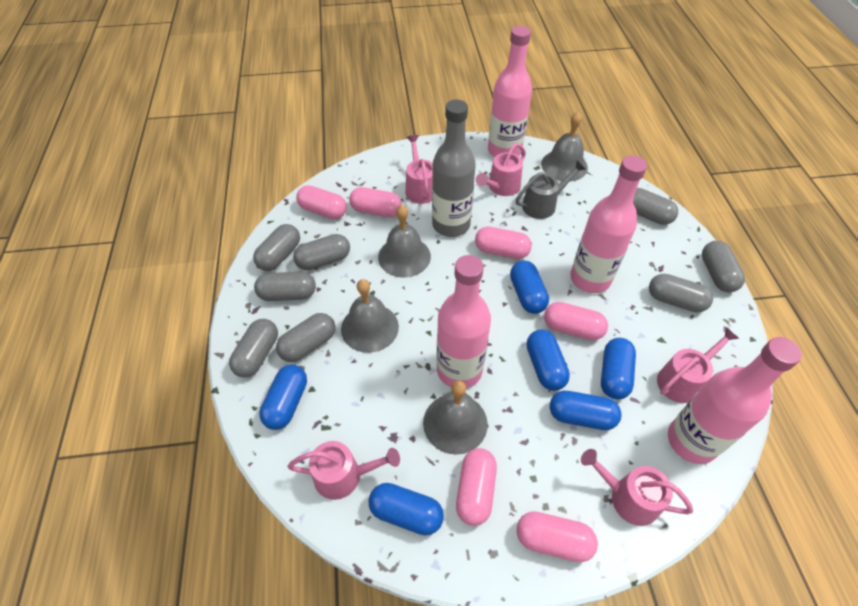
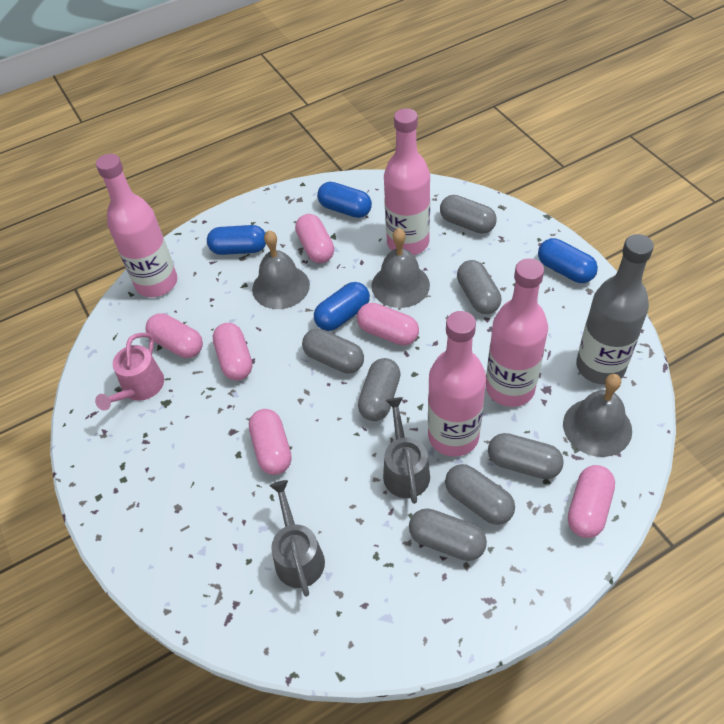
blue capsule: 6 -> 4
grey bell: 4 -> 3
grey capsule: 8 -> 7
grey watering can: 1 -> 2
pink watering can: 5 -> 1

